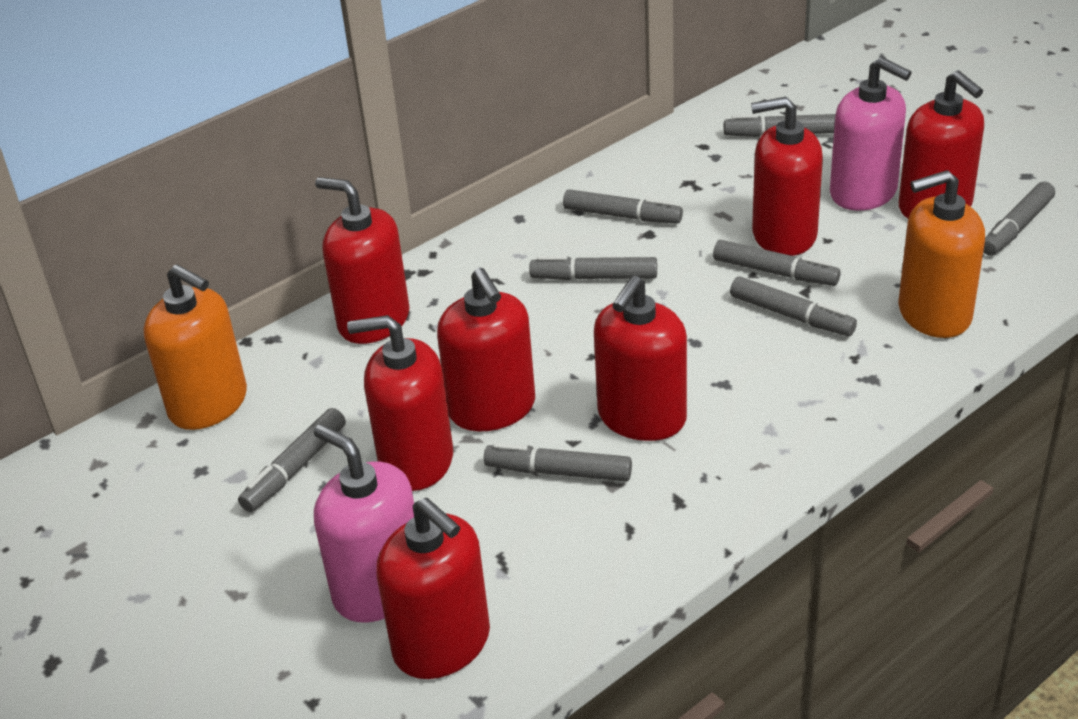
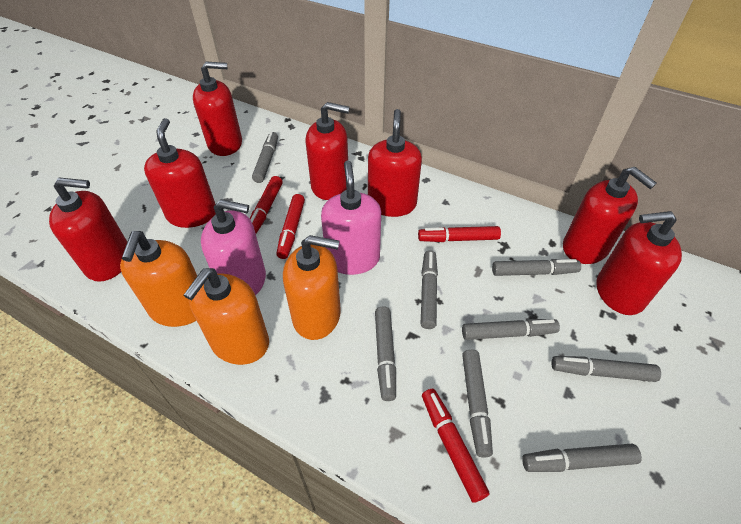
orange soap dispenser: 2 -> 3
red marker: 0 -> 4

